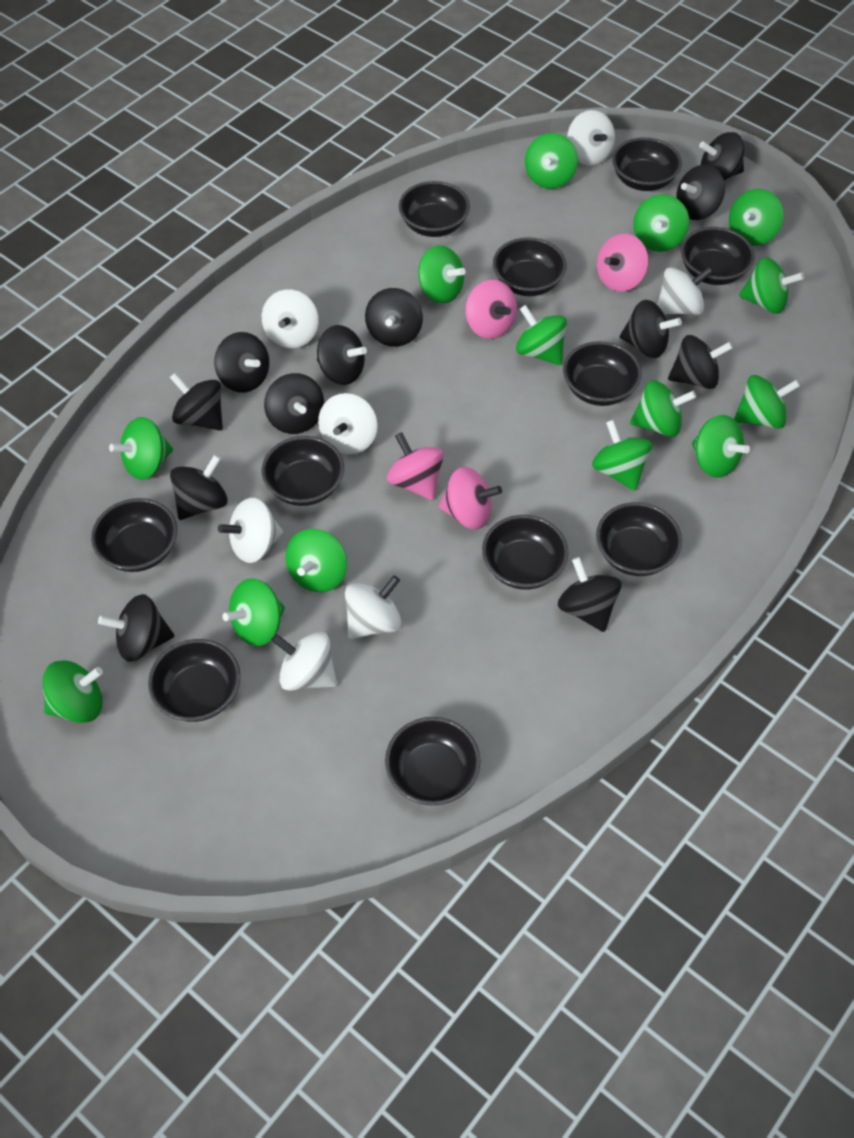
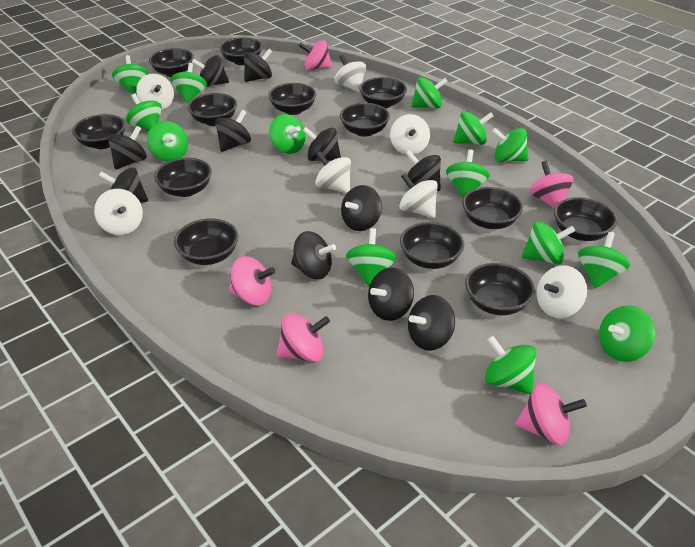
black bowl: 11 -> 13
black spinning top: 12 -> 11
pink spinning top: 4 -> 5

